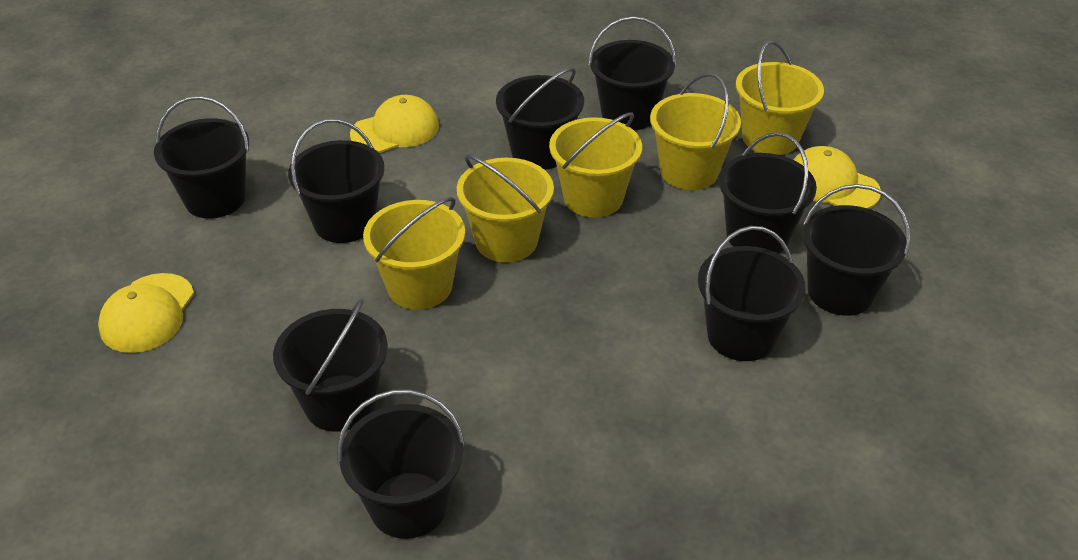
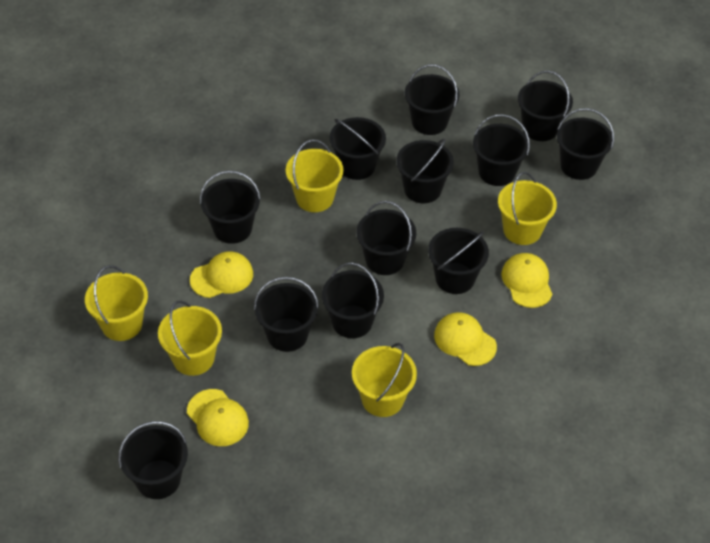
black bucket: 9 -> 12
yellow cap: 3 -> 4

